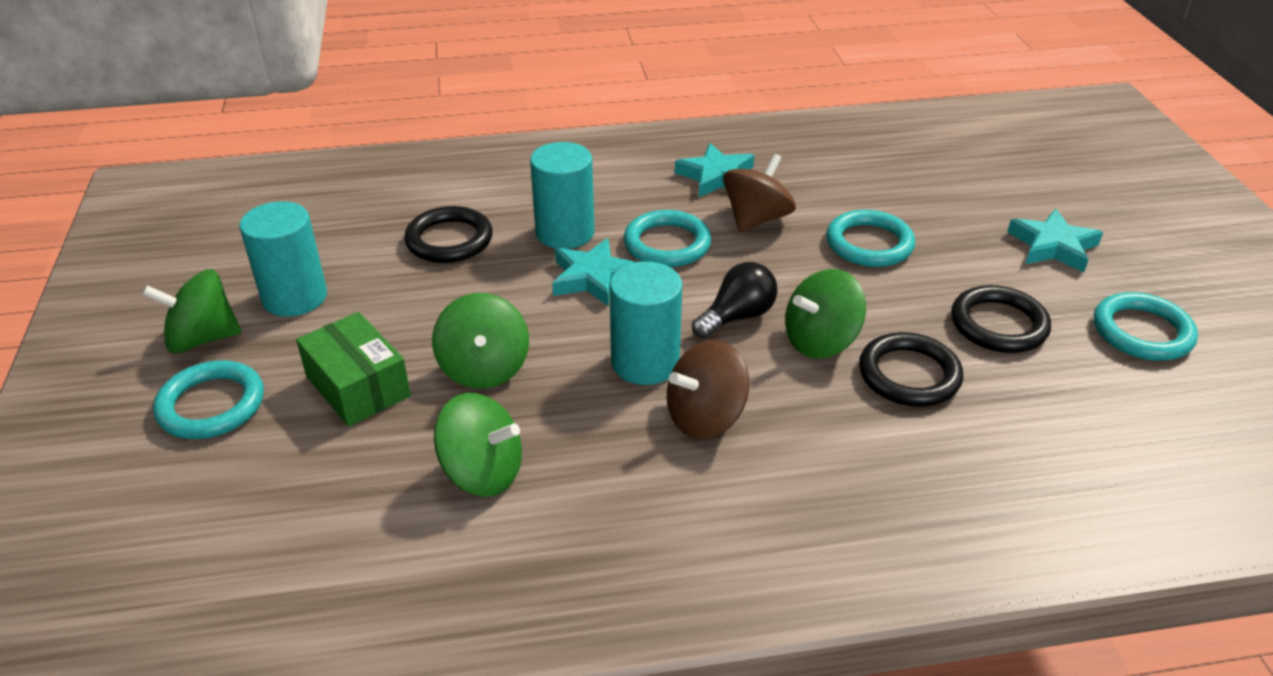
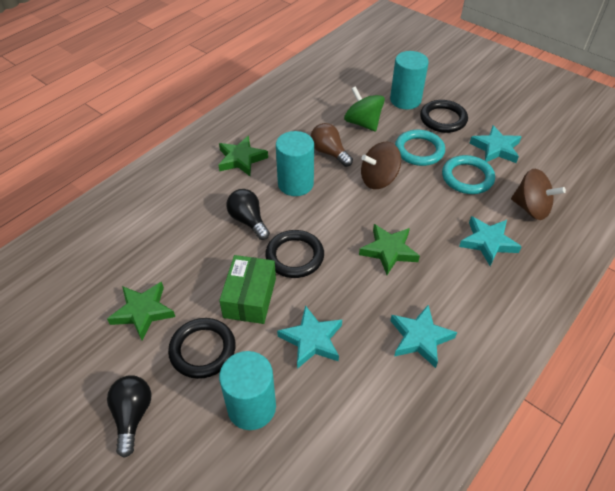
black light bulb: 1 -> 2
brown light bulb: 0 -> 1
green spinning top: 4 -> 1
green star: 0 -> 3
turquoise ring: 4 -> 2
turquoise star: 3 -> 4

